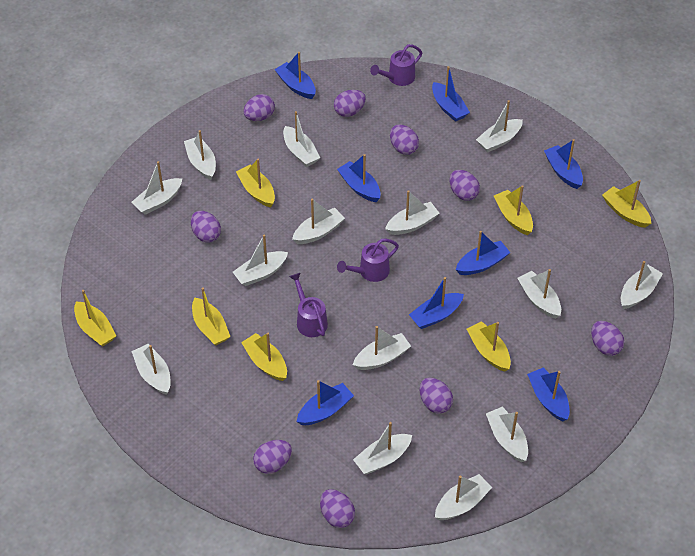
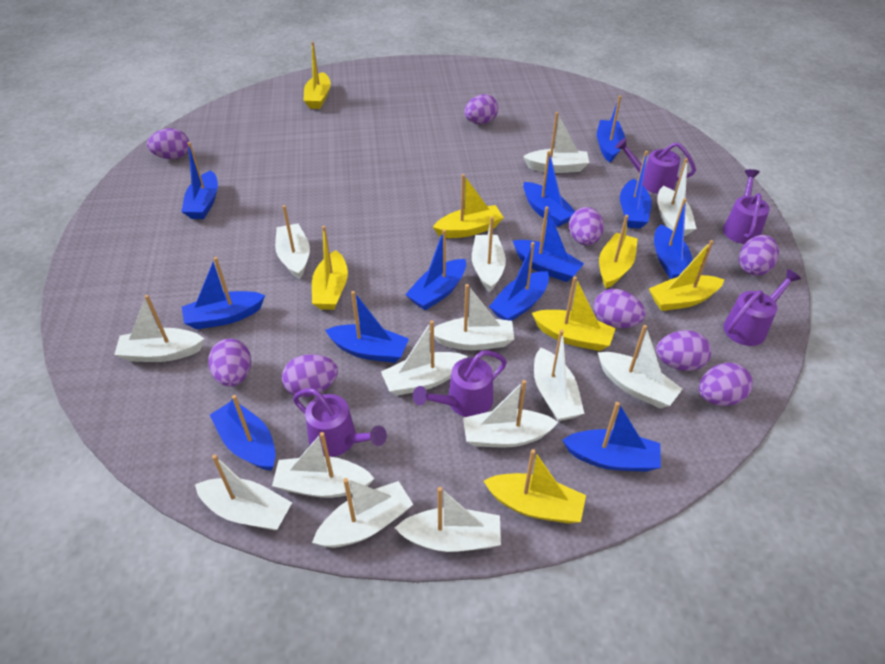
blue boat: 8 -> 12
purple watering can: 3 -> 5

